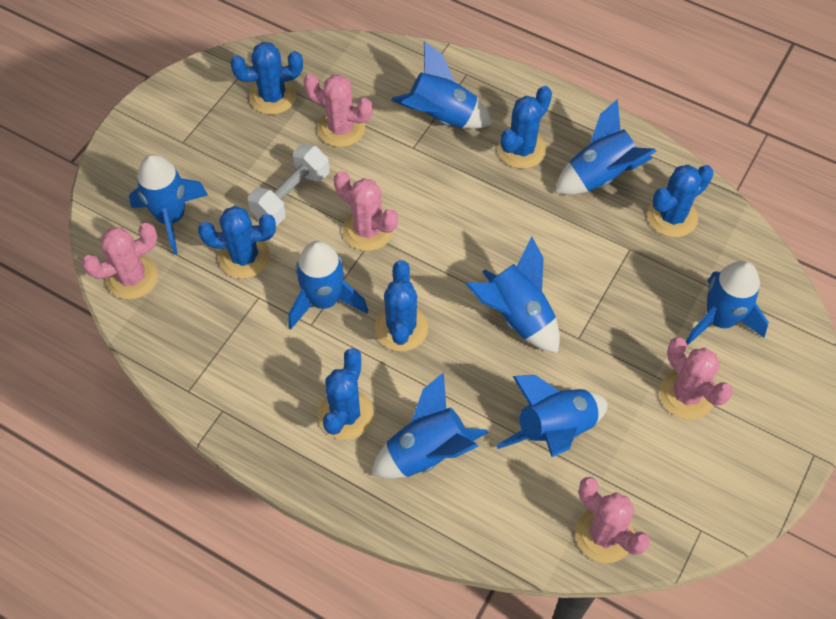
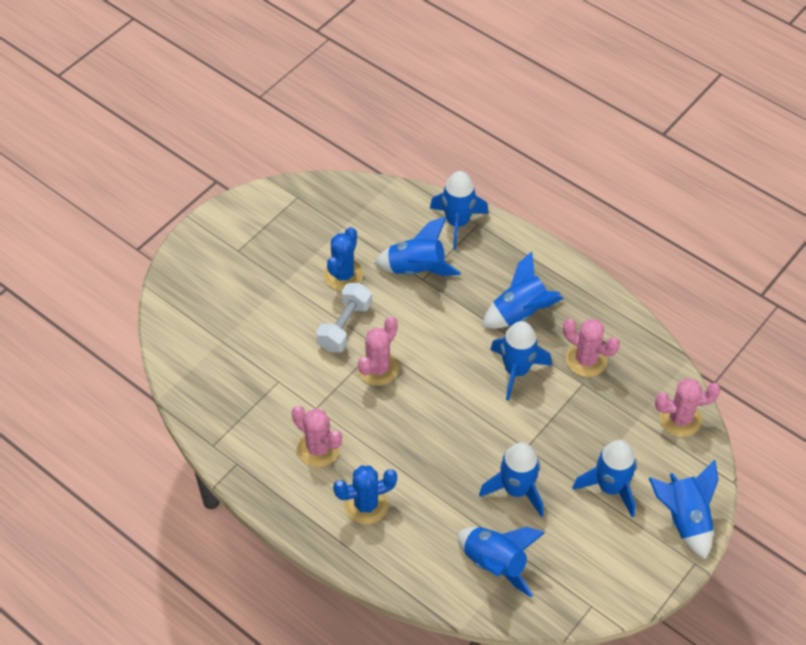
blue cactus: 6 -> 2
pink cactus: 5 -> 4

